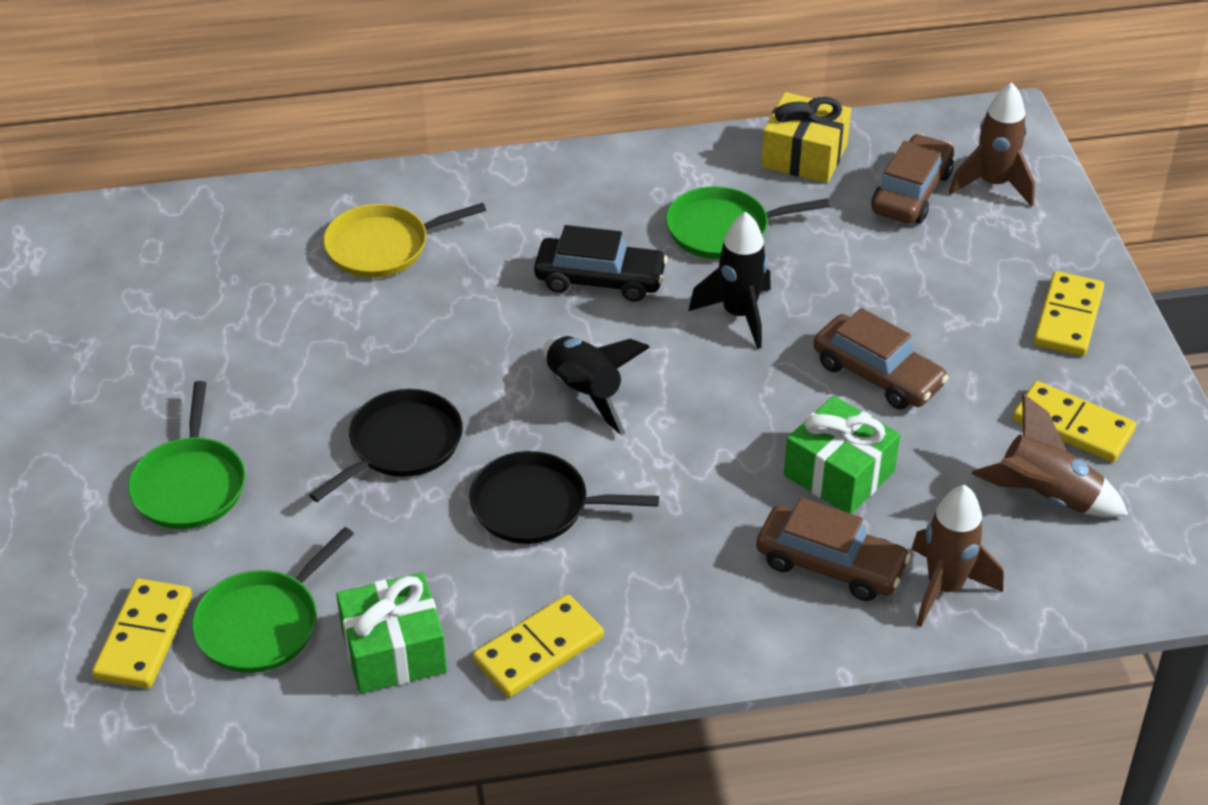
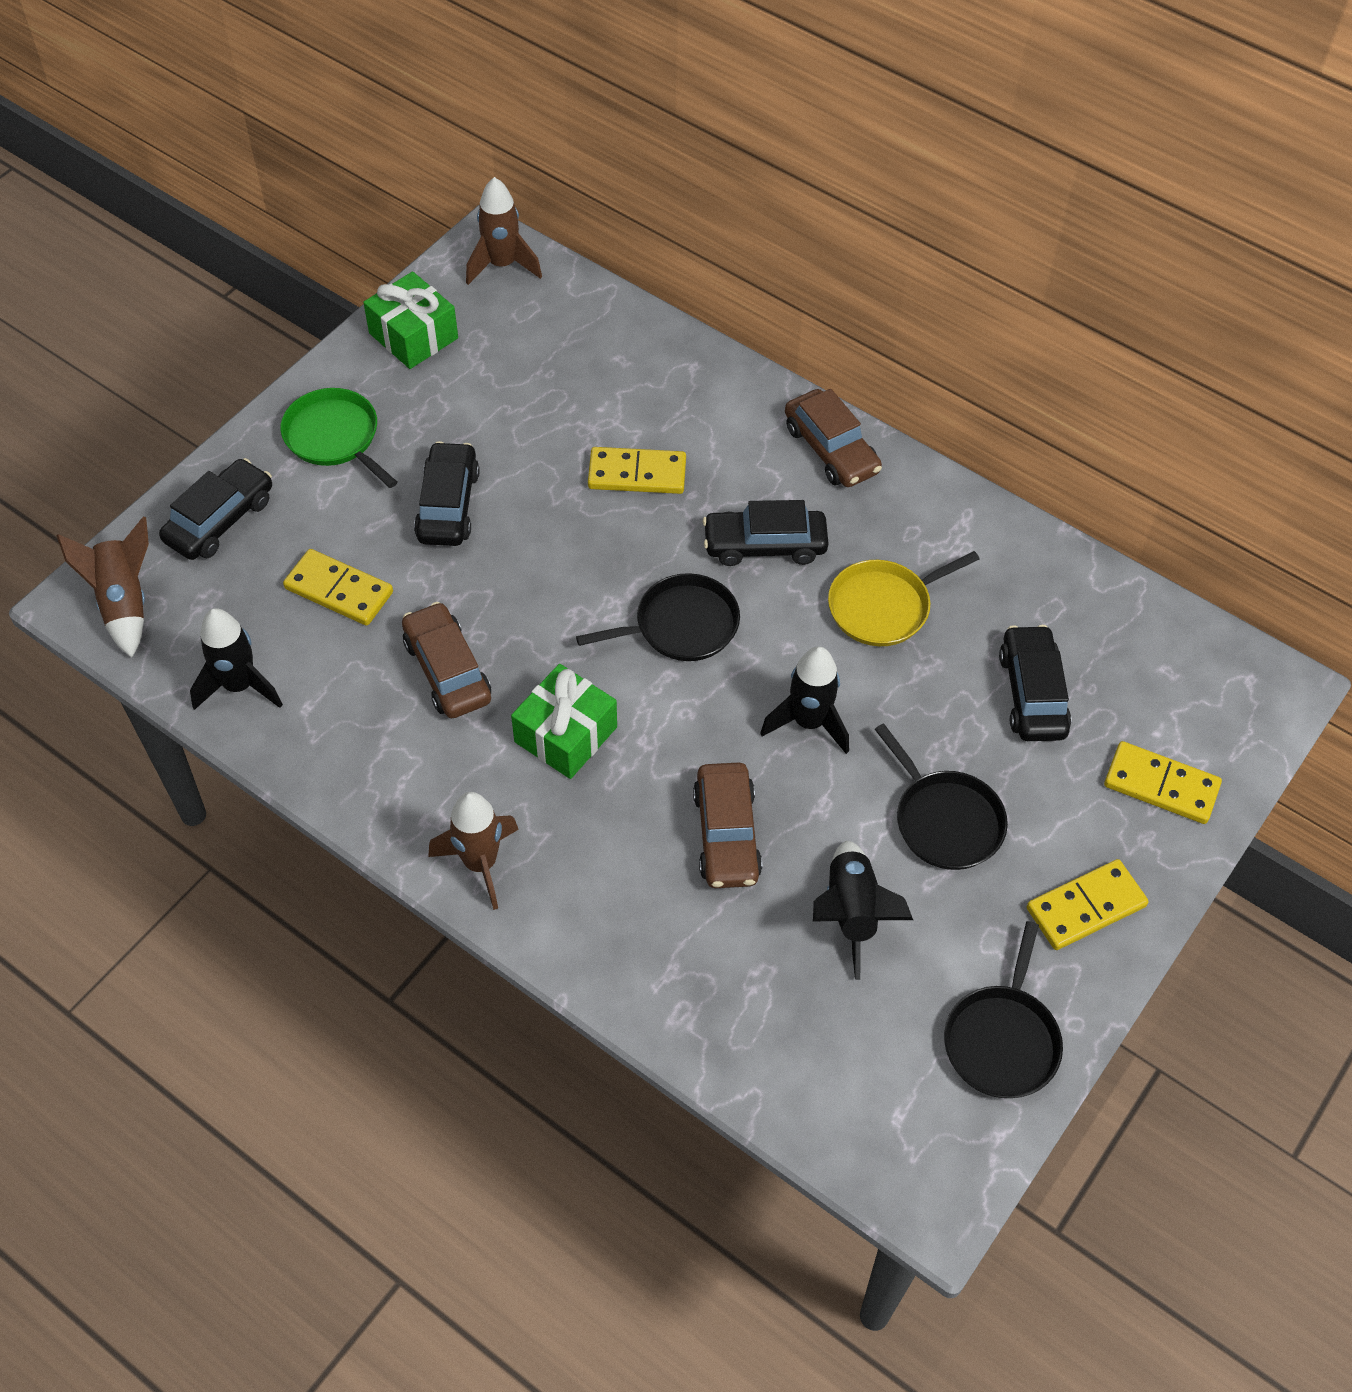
black car: 1 -> 4
black pan: 2 -> 3
black rocket: 2 -> 3
green pan: 3 -> 1
yellow gift: 1 -> 0

